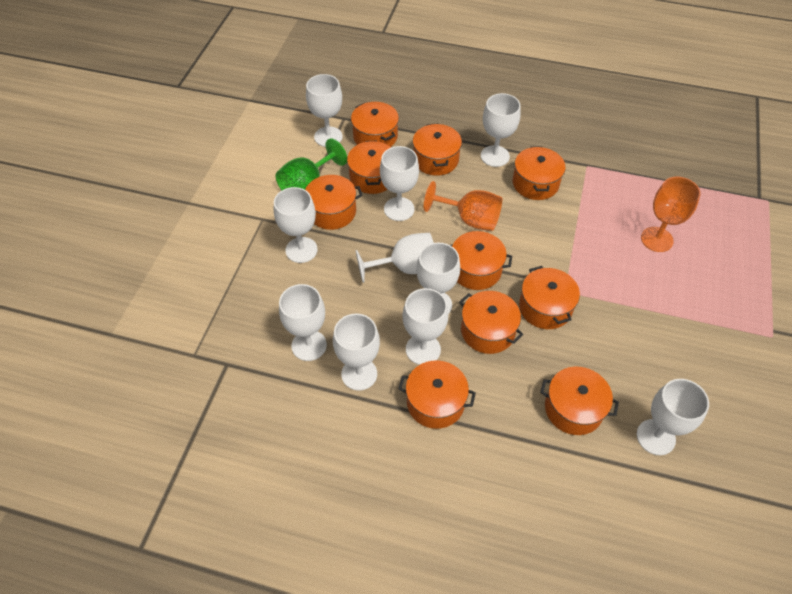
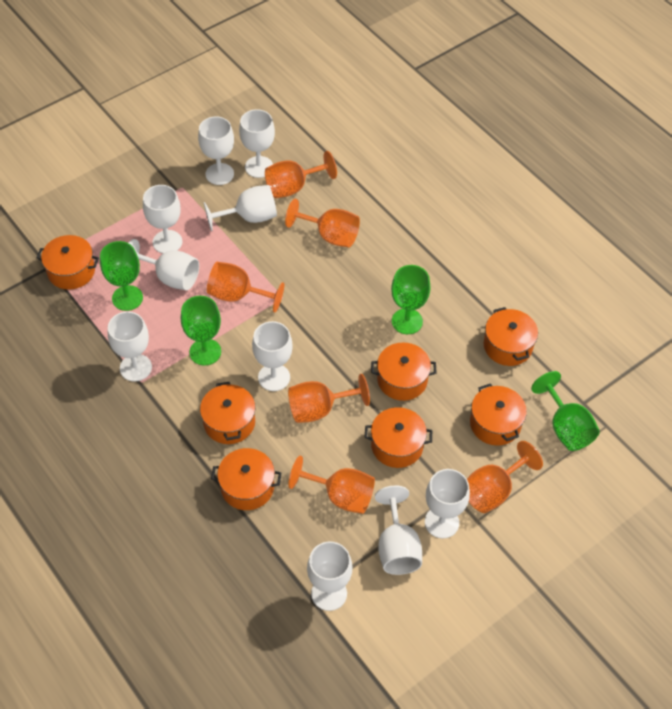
green goblet: 1 -> 4
orange goblet: 2 -> 6
orange pot: 10 -> 7

